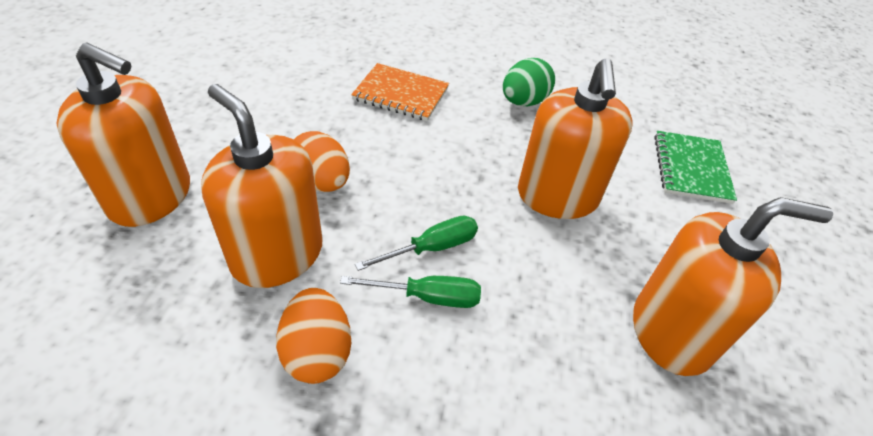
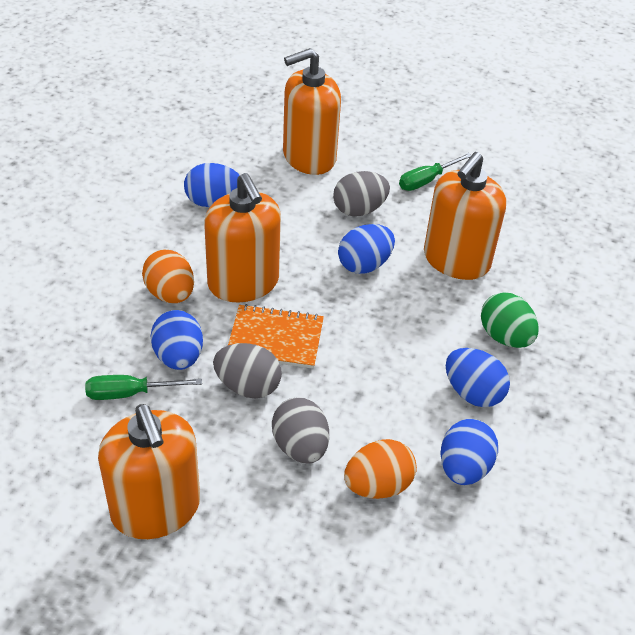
blue egg: 0 -> 5
green notebook: 1 -> 0
grey egg: 0 -> 3

